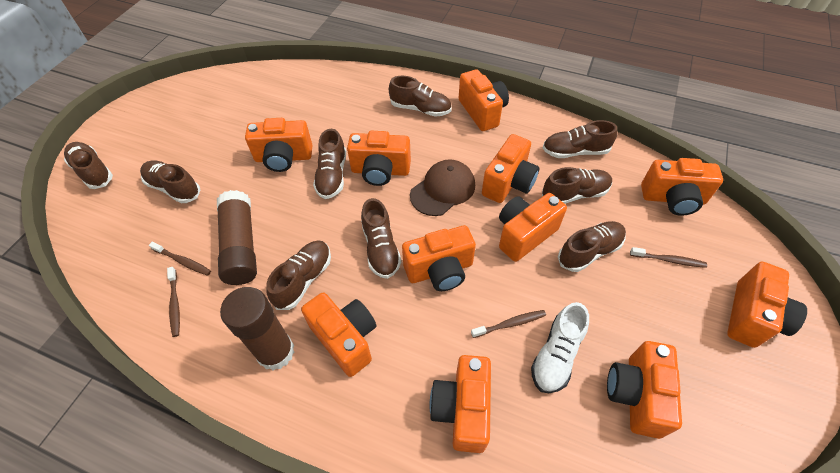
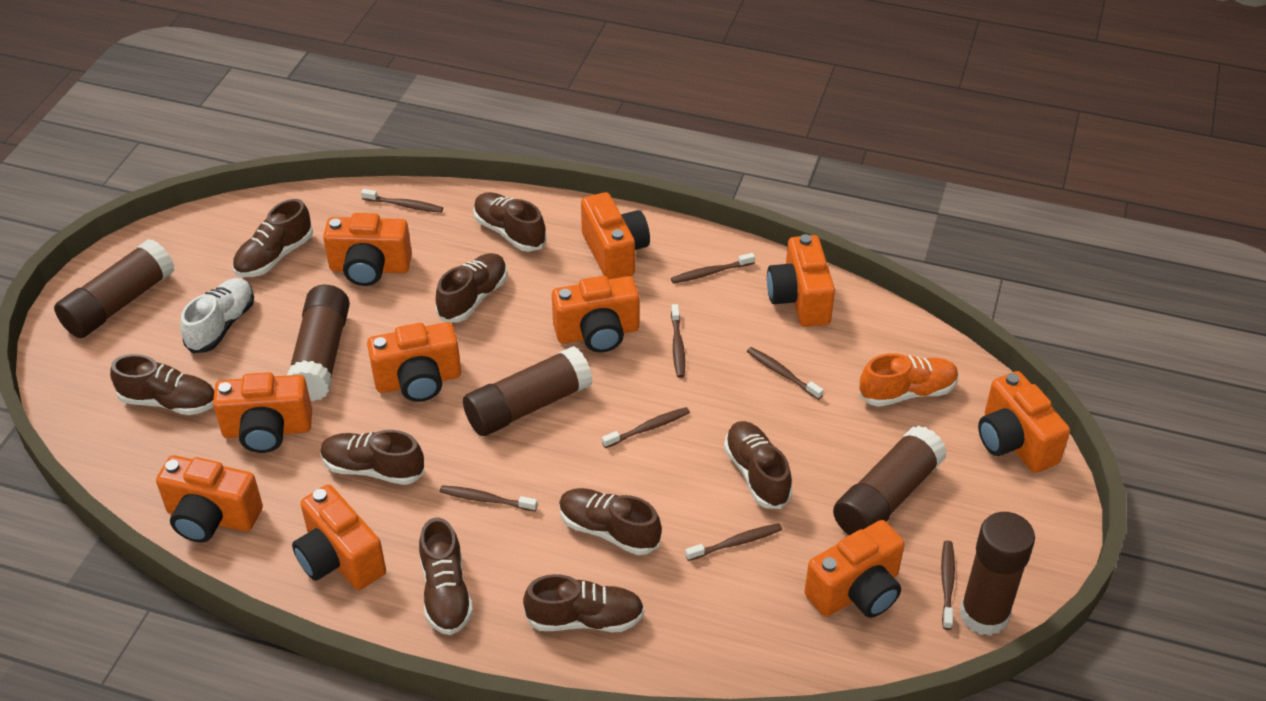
brown cap: 1 -> 0
brown glue stick: 2 -> 5
brown toothbrush: 4 -> 8
orange camera: 11 -> 10
orange shoe: 0 -> 1

